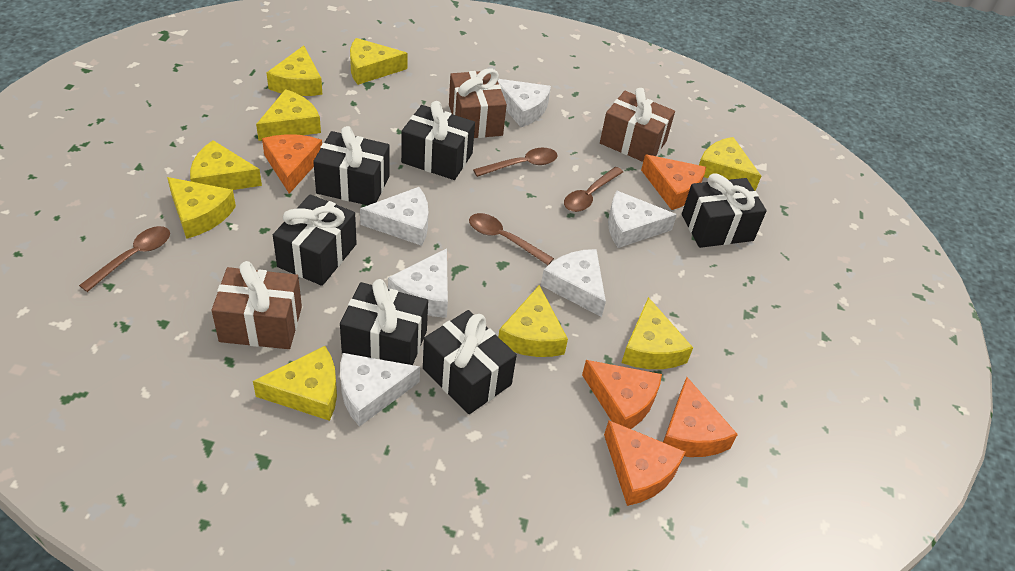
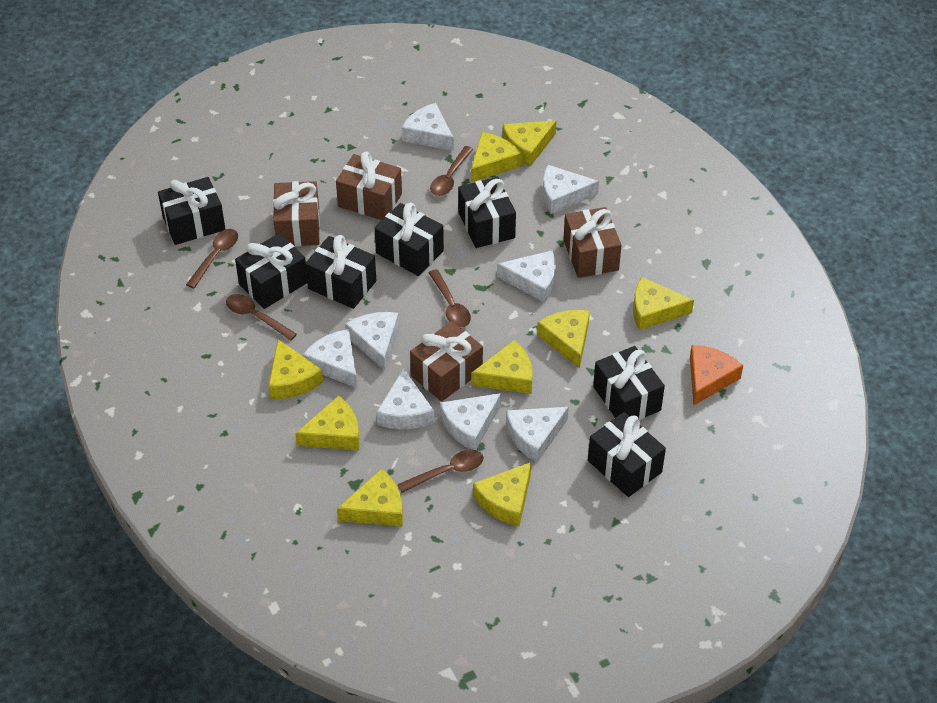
black gift: 6 -> 7
brown gift: 3 -> 4
brown spoon: 4 -> 5
orange cheese: 5 -> 1
white cheese: 6 -> 8

